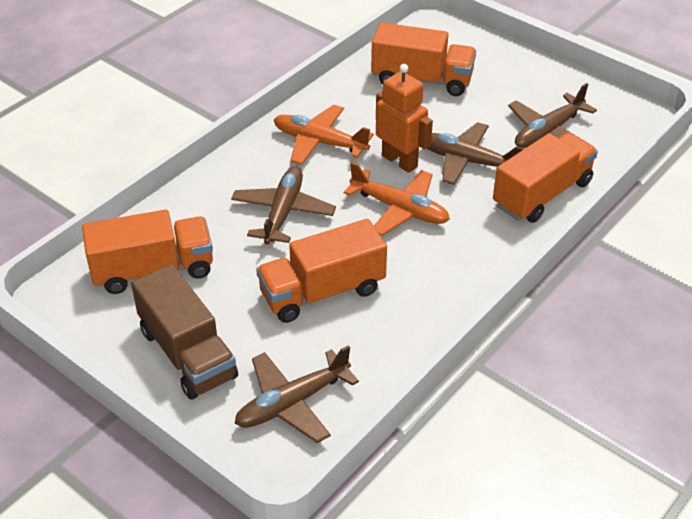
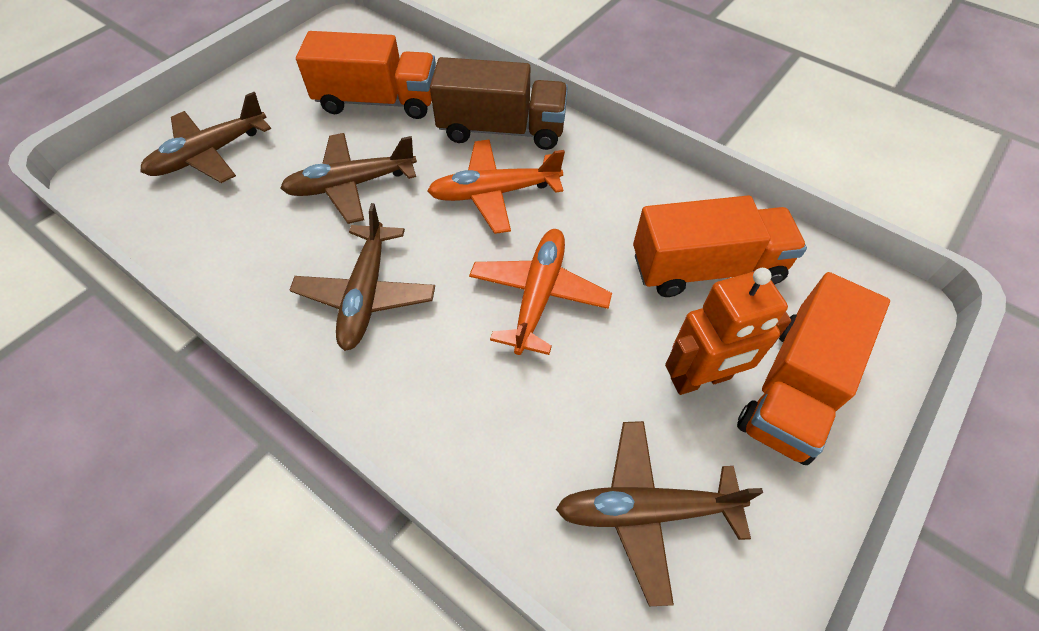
orange truck: 4 -> 3

